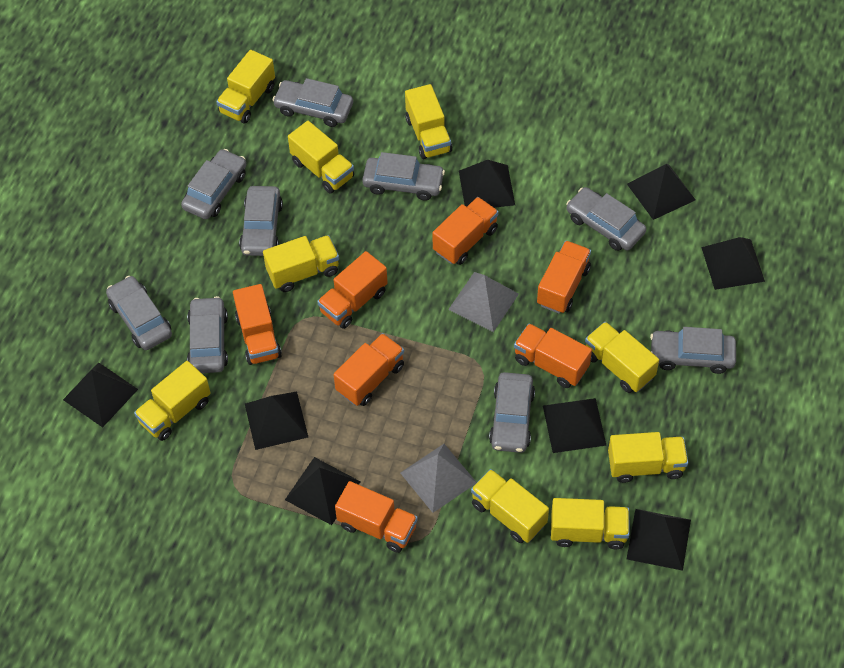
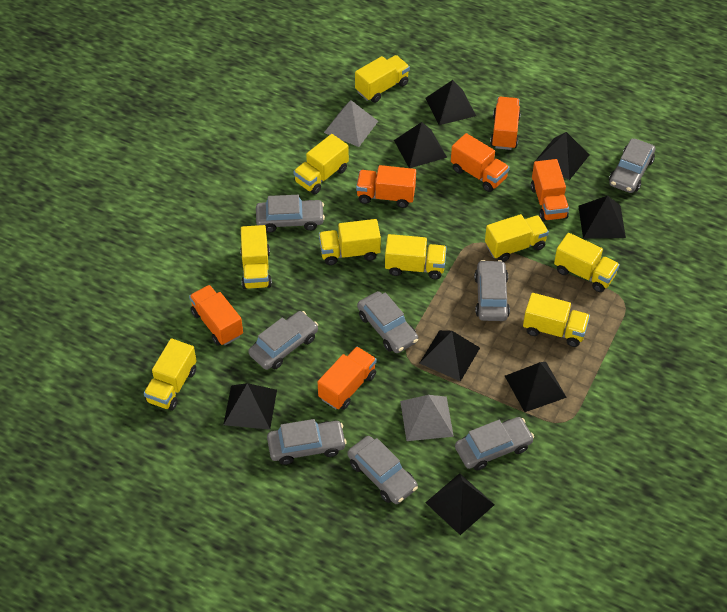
grey car: 9 -> 8
orange truck: 7 -> 6

